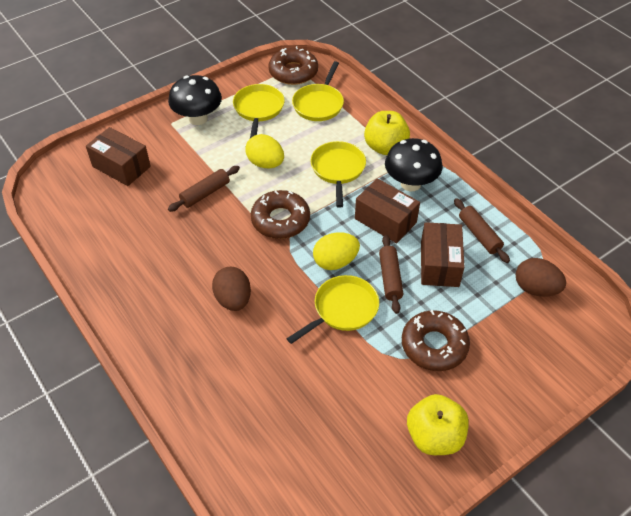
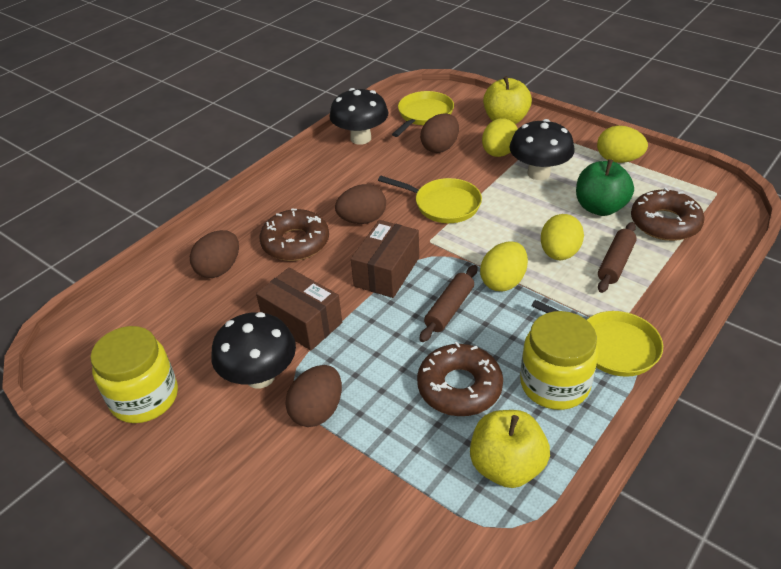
black mushroom: 2 -> 3
brown box: 3 -> 2
brown egg: 2 -> 4
brown rolling pin: 3 -> 2
green apple: 0 -> 1
yellow egg: 2 -> 4
yellow jar: 0 -> 2
yellow pan: 4 -> 3

